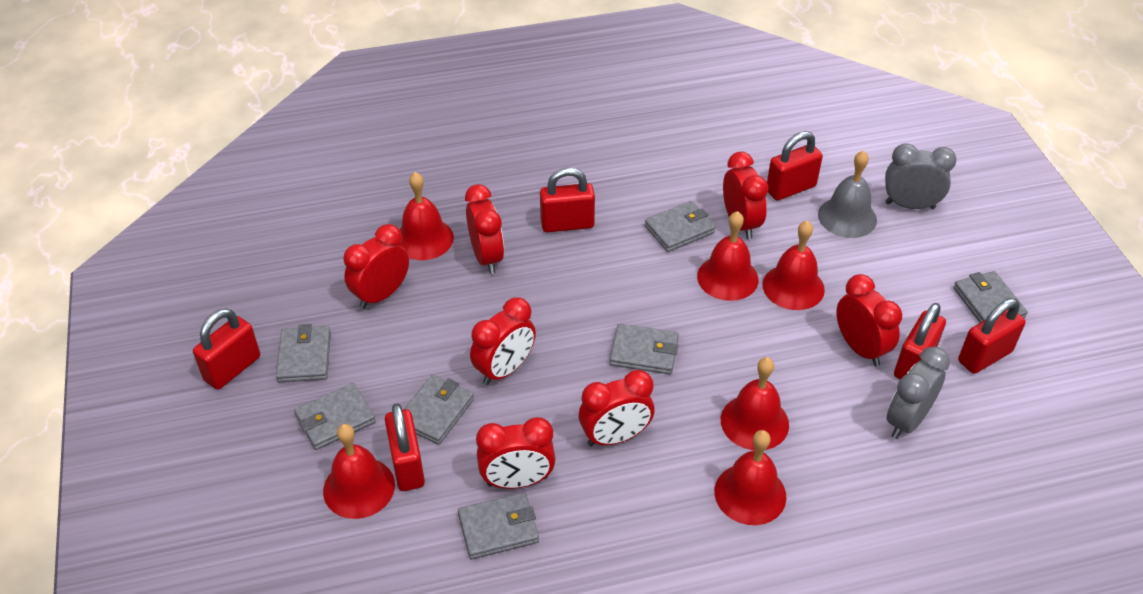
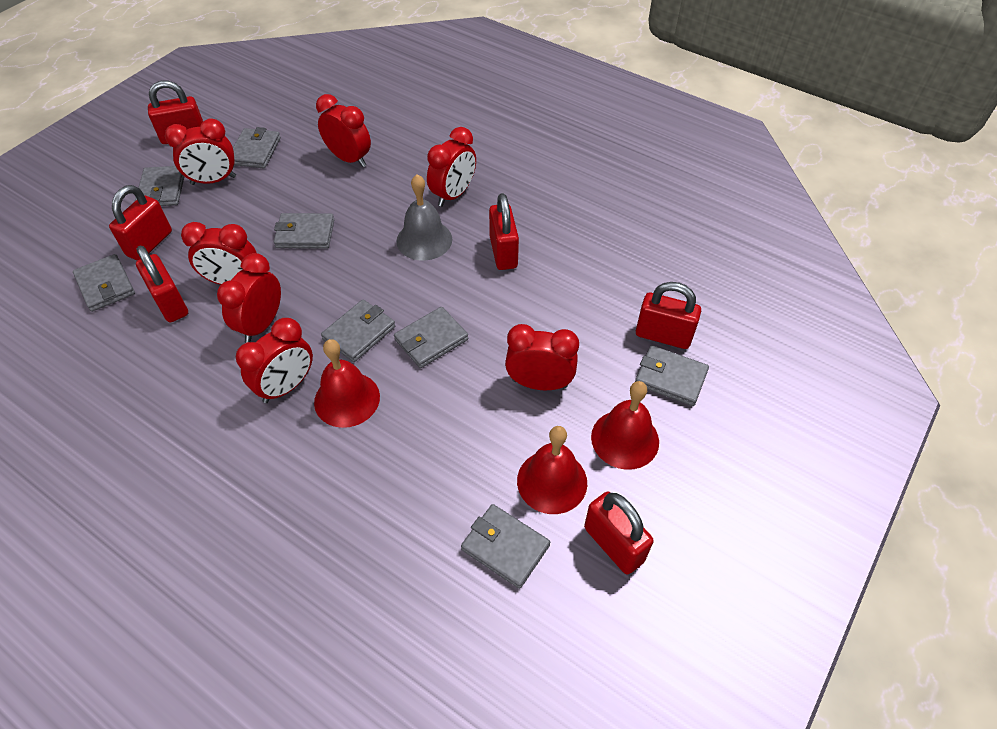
grey clock: 2 -> 0
grey wallet: 7 -> 8
red bell: 6 -> 3

